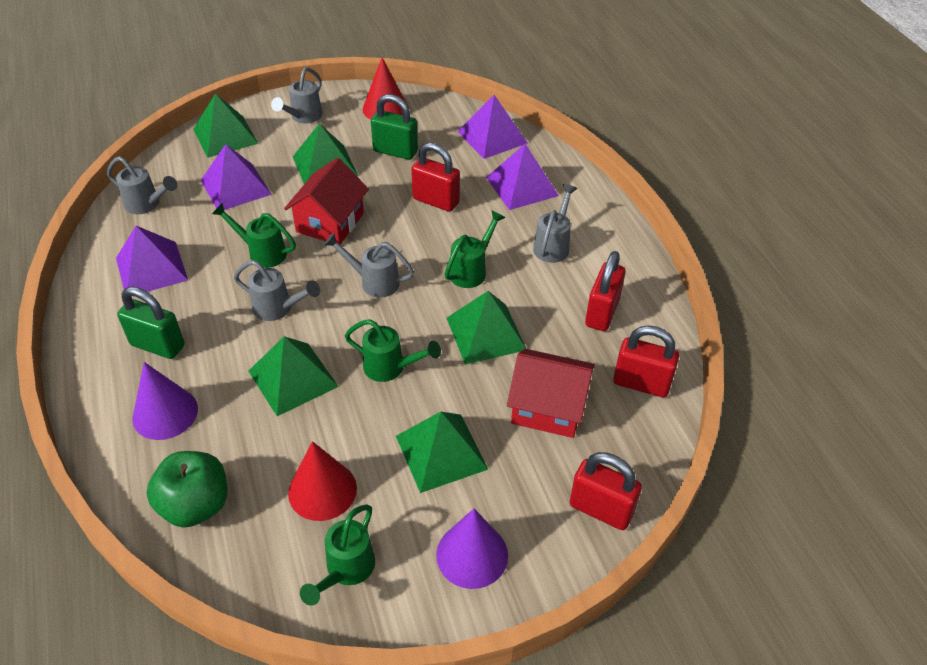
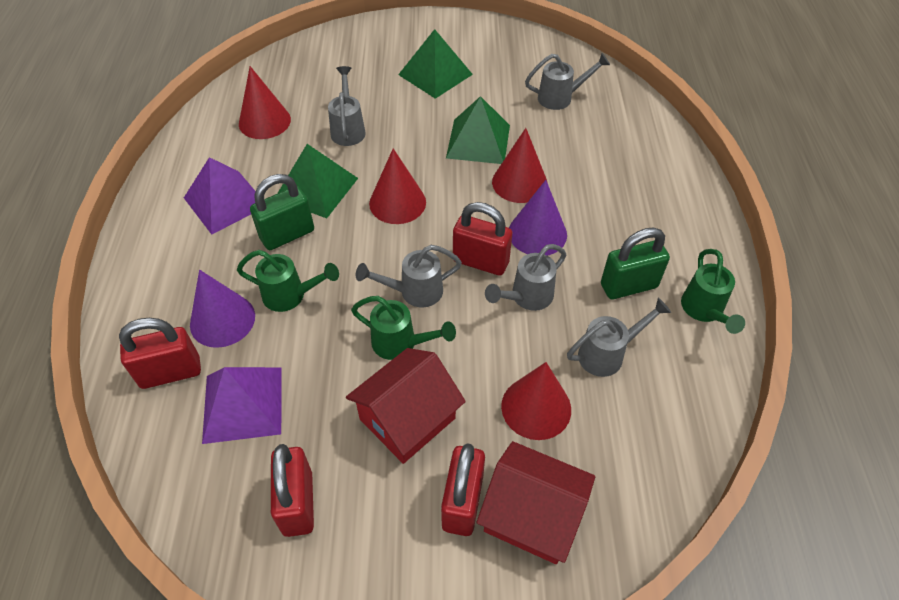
green apple: 1 -> 0
green pyramid: 5 -> 3
green watering can: 4 -> 3
purple pyramid: 4 -> 2
red cone: 2 -> 4

